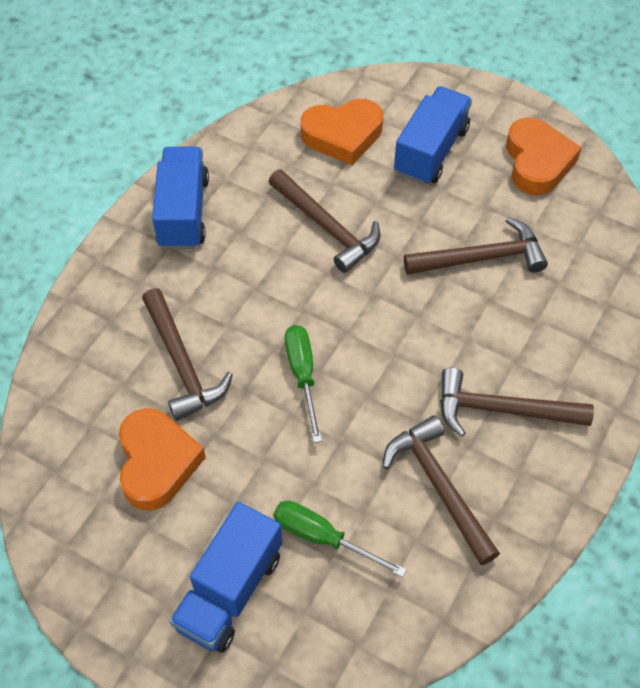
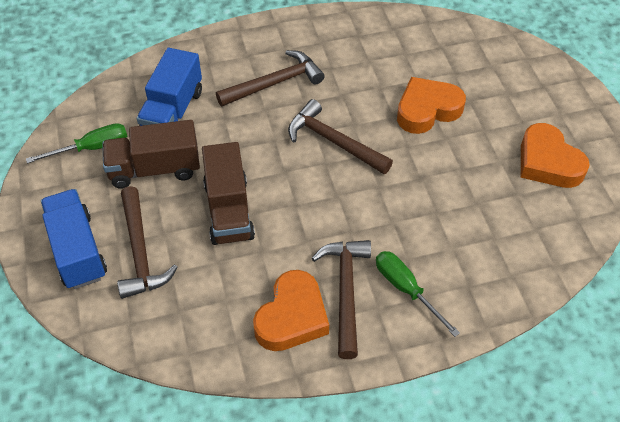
blue truck: 3 -> 2
brown hammer: 5 -> 4
brown truck: 0 -> 2

